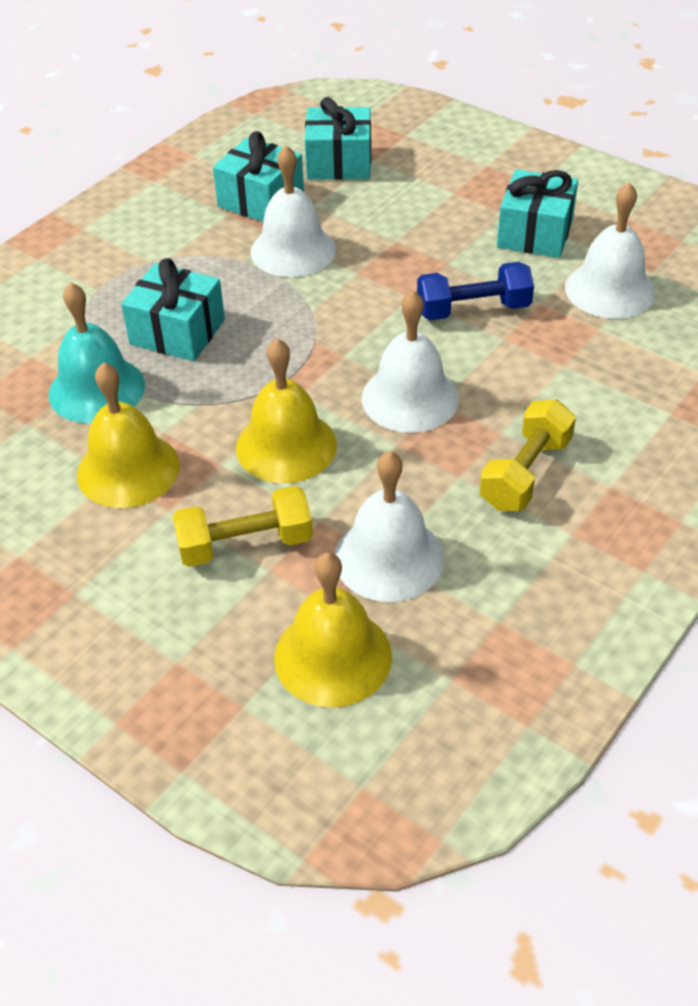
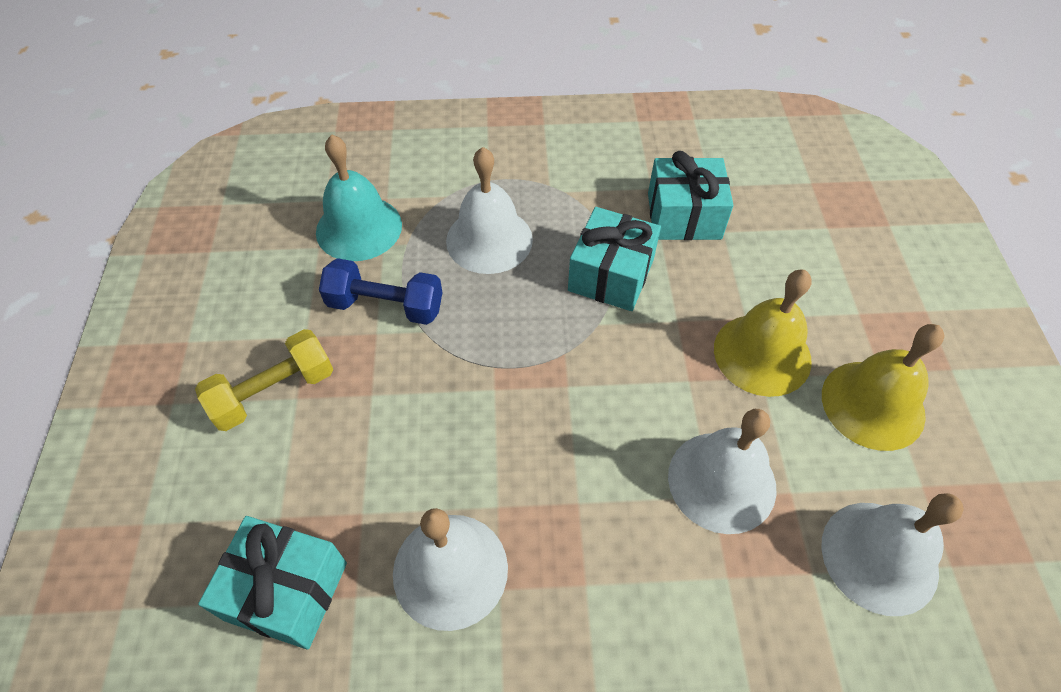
turquoise gift: 4 -> 3
yellow bell: 3 -> 2
yellow dumbbell: 2 -> 1

